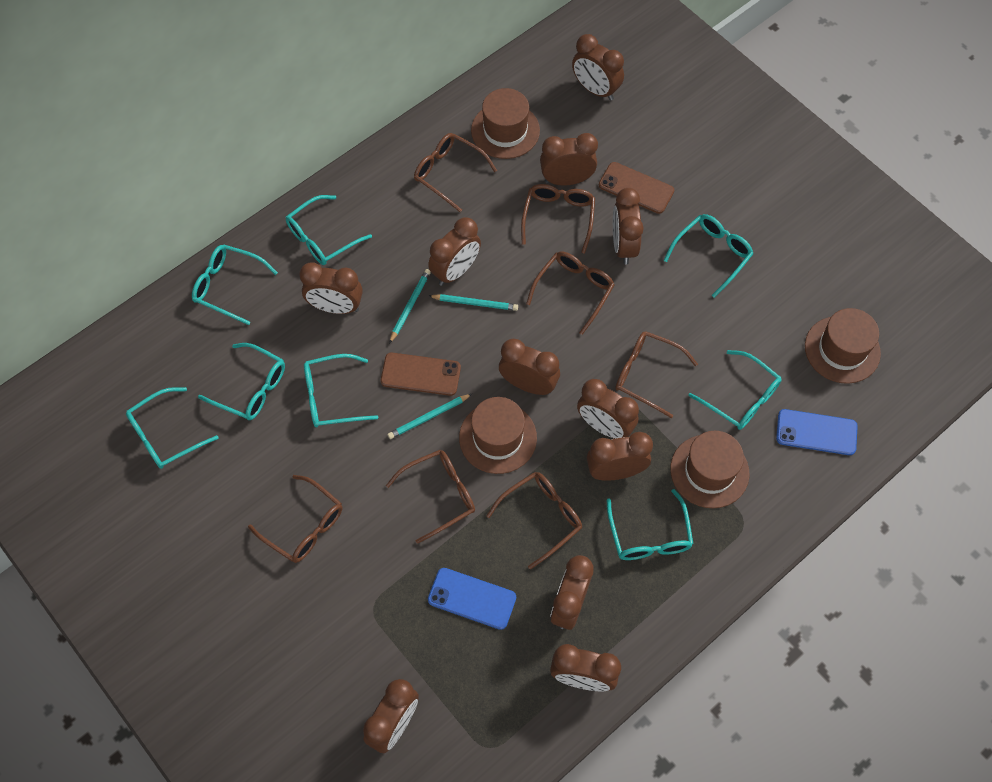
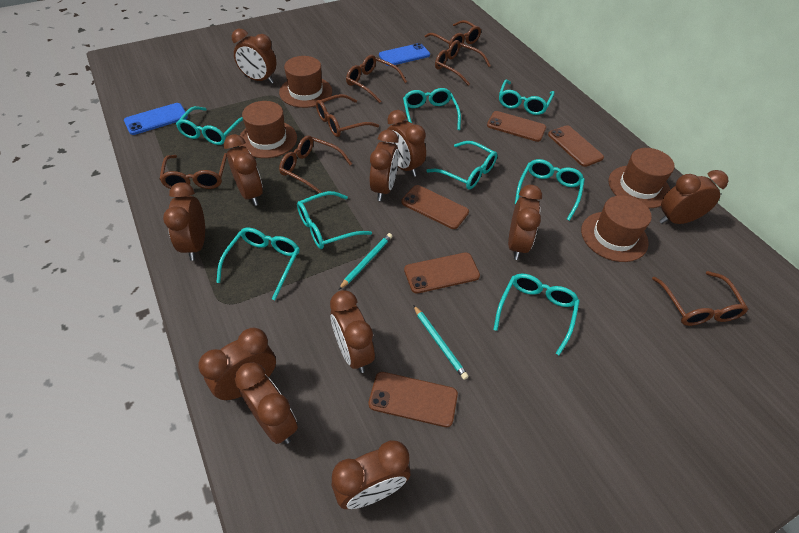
brown phone: 2 -> 5
turquoise pencil: 3 -> 2

